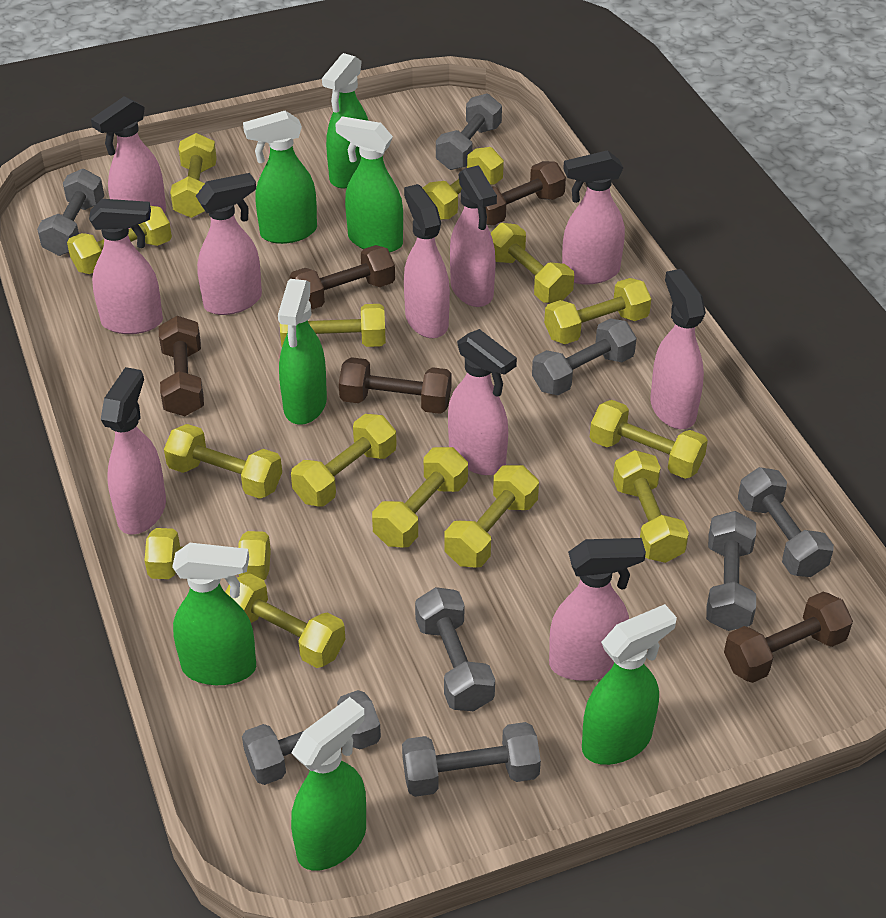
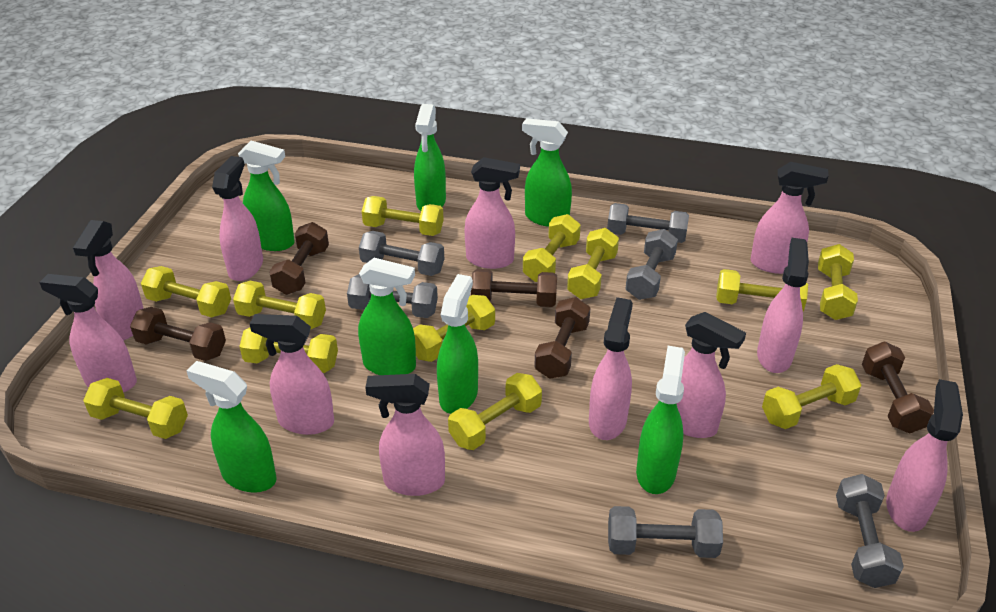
grey dumbbell: 8 -> 6
pink spray bottle: 10 -> 11
yellow dumbbell: 14 -> 12

